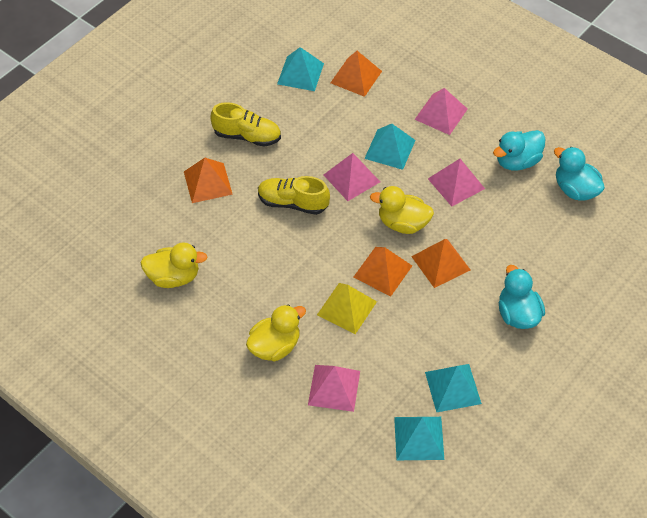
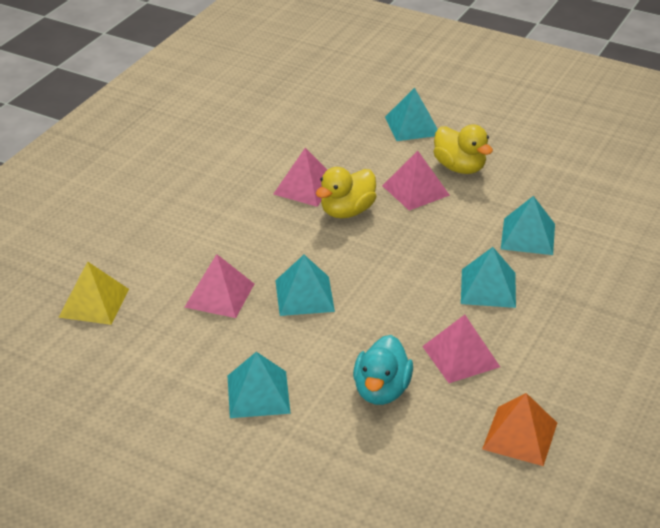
orange pyramid: 4 -> 1
turquoise duck: 3 -> 1
turquoise pyramid: 4 -> 5
yellow duck: 3 -> 2
yellow shoe: 2 -> 0

